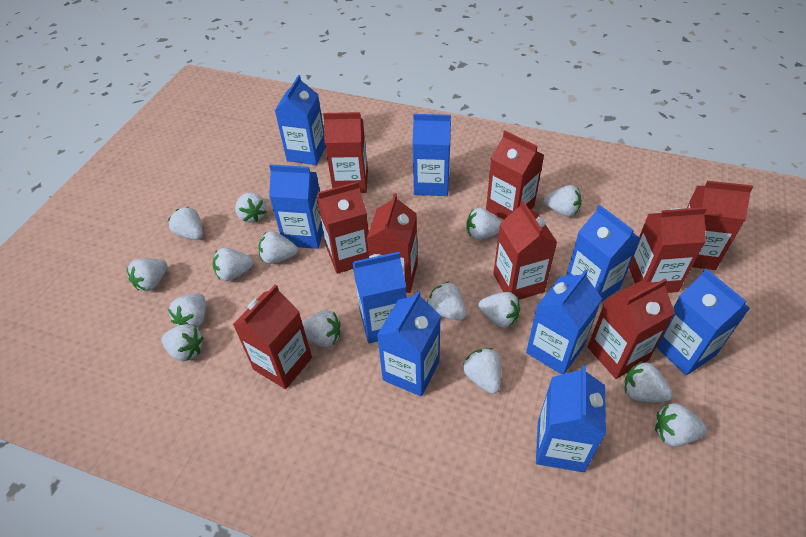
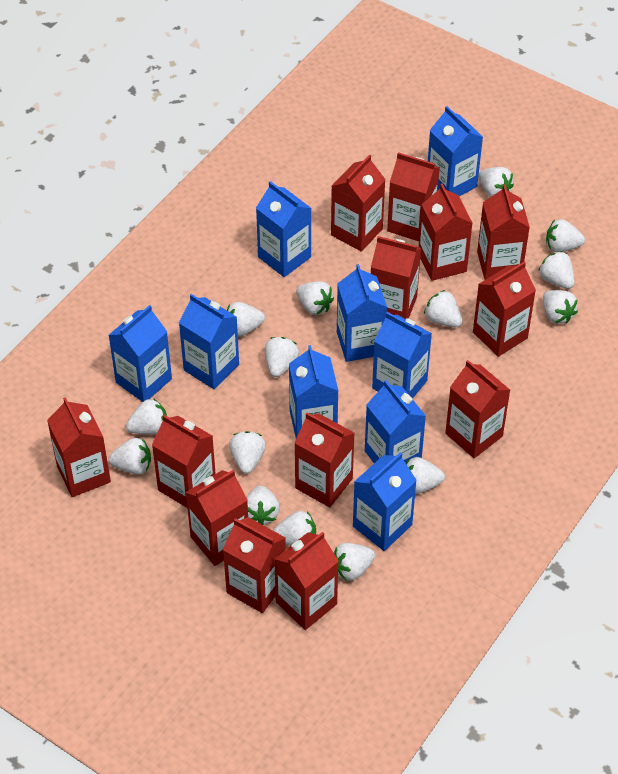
red carton: 9 -> 13

